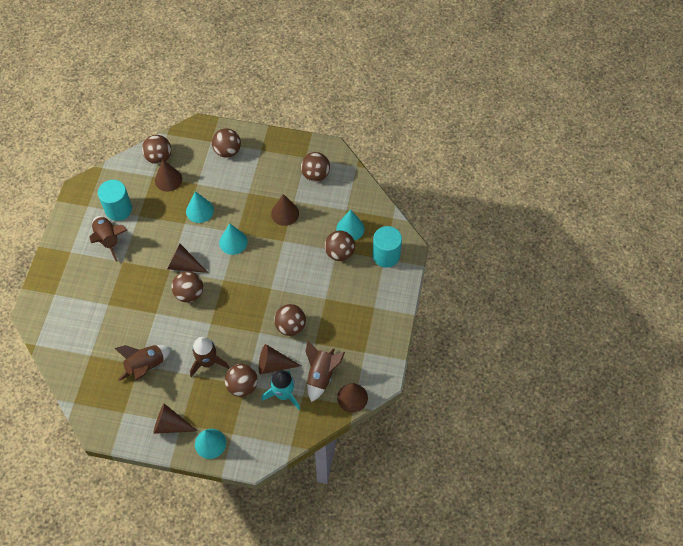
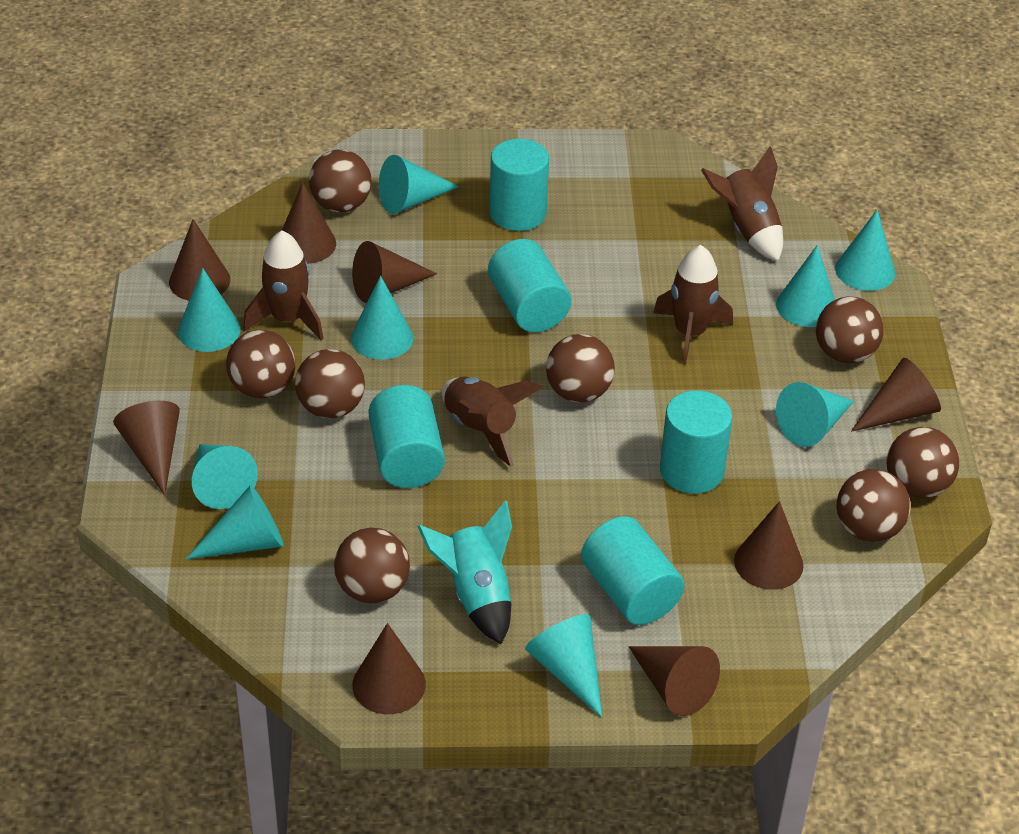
brown ball: 7 -> 8
brown cone: 6 -> 8
turquoise cone: 4 -> 9
turquoise cylinder: 2 -> 5

